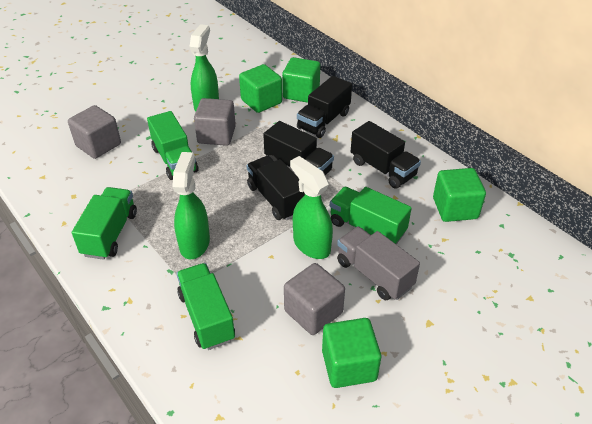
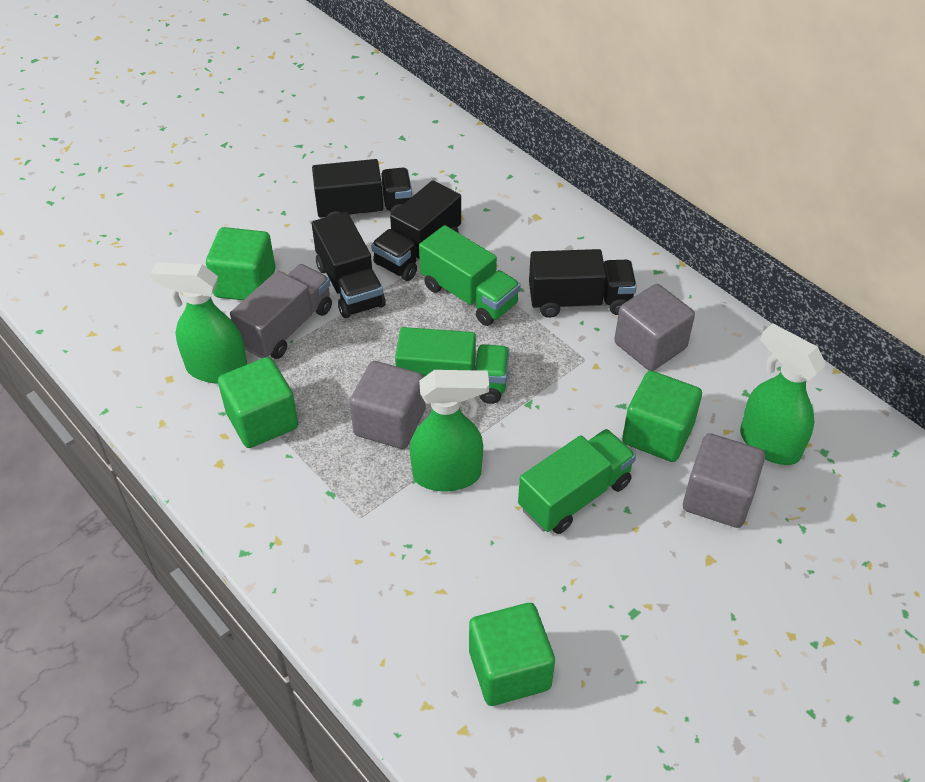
green truck: 4 -> 3

